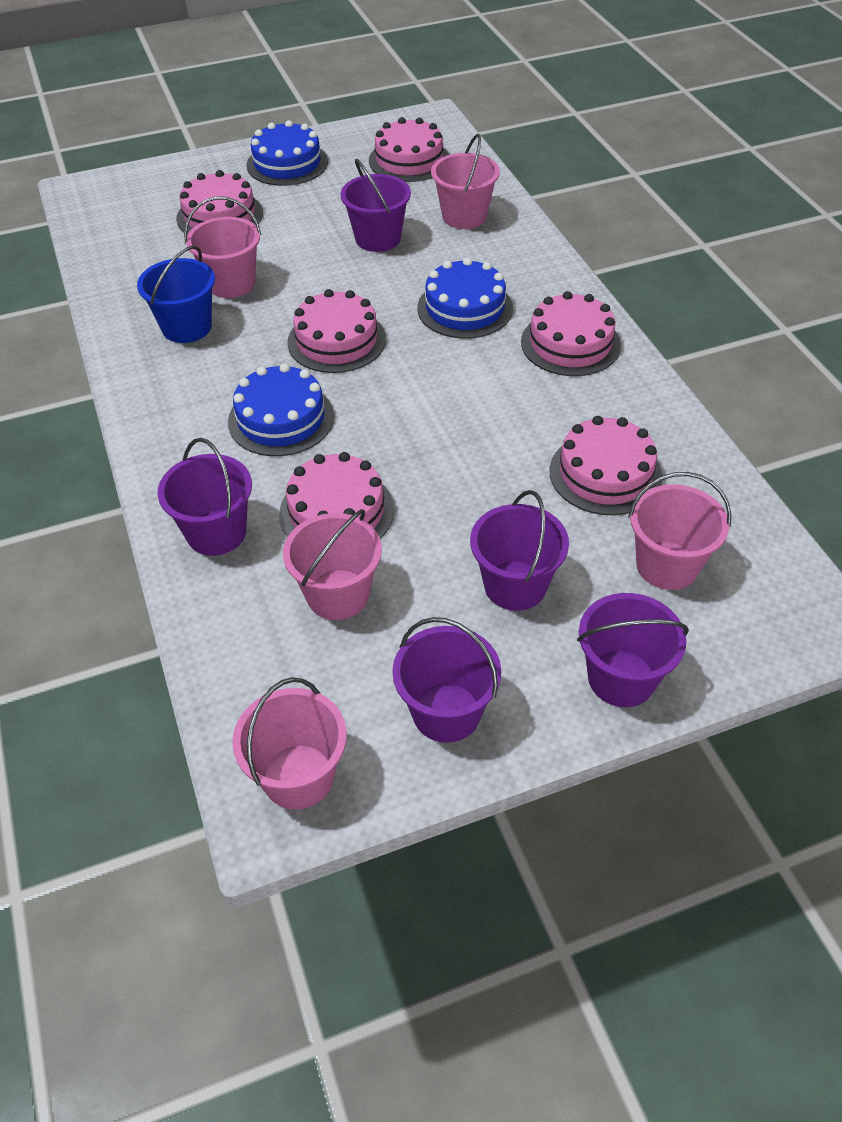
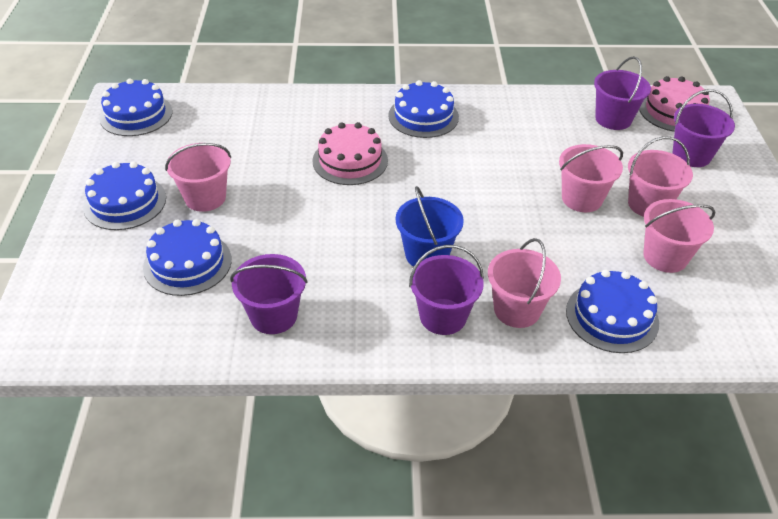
blue cake: 3 -> 5
pink cake: 6 -> 2
purple bucket: 5 -> 4

